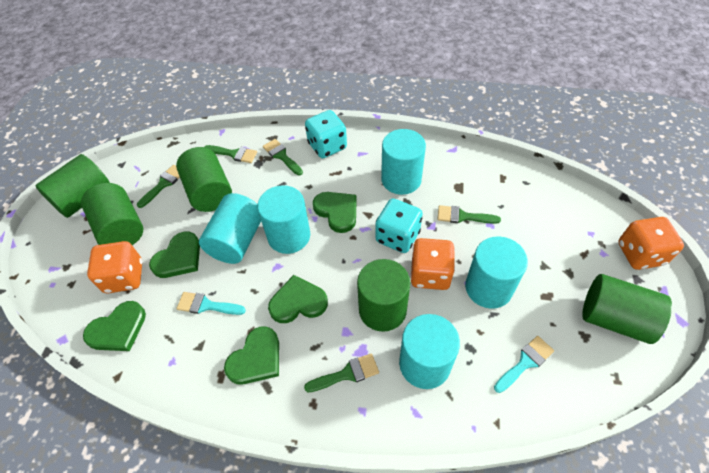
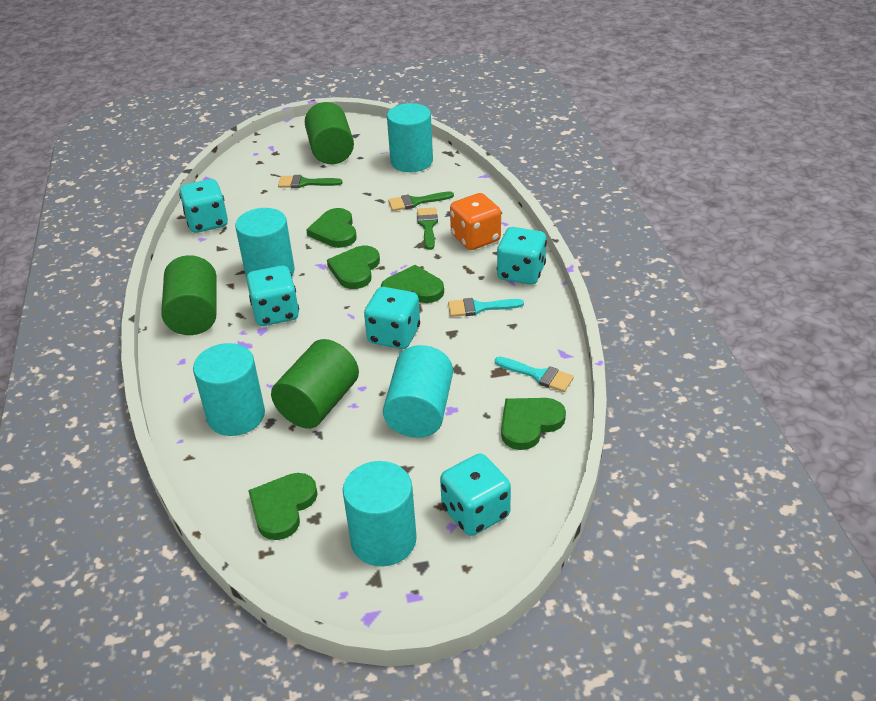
green brush: 5 -> 3
green cylinder: 5 -> 3
orange dice: 3 -> 1
turquoise dice: 2 -> 5

